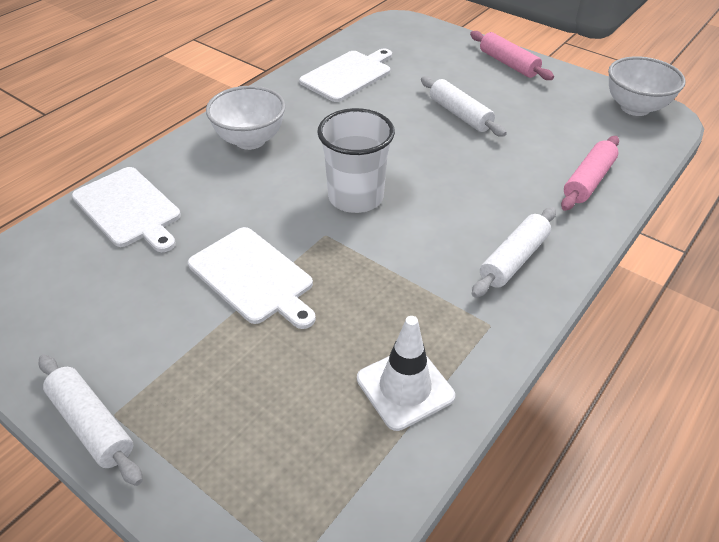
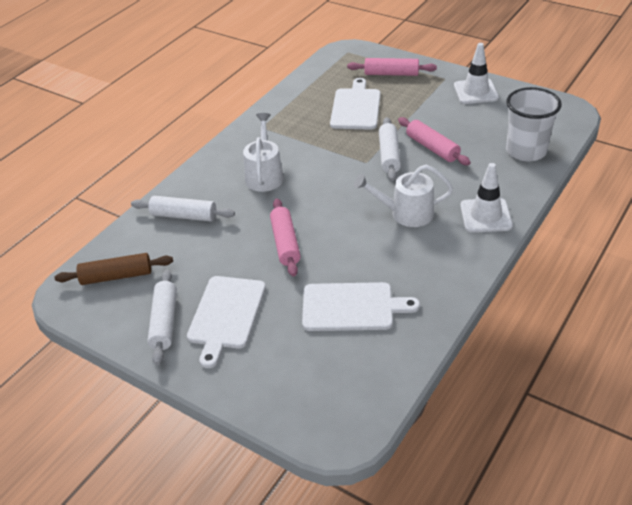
brown rolling pin: 0 -> 1
pink rolling pin: 2 -> 3
white bowl: 2 -> 0
white traffic cone: 1 -> 2
white watering can: 0 -> 2

